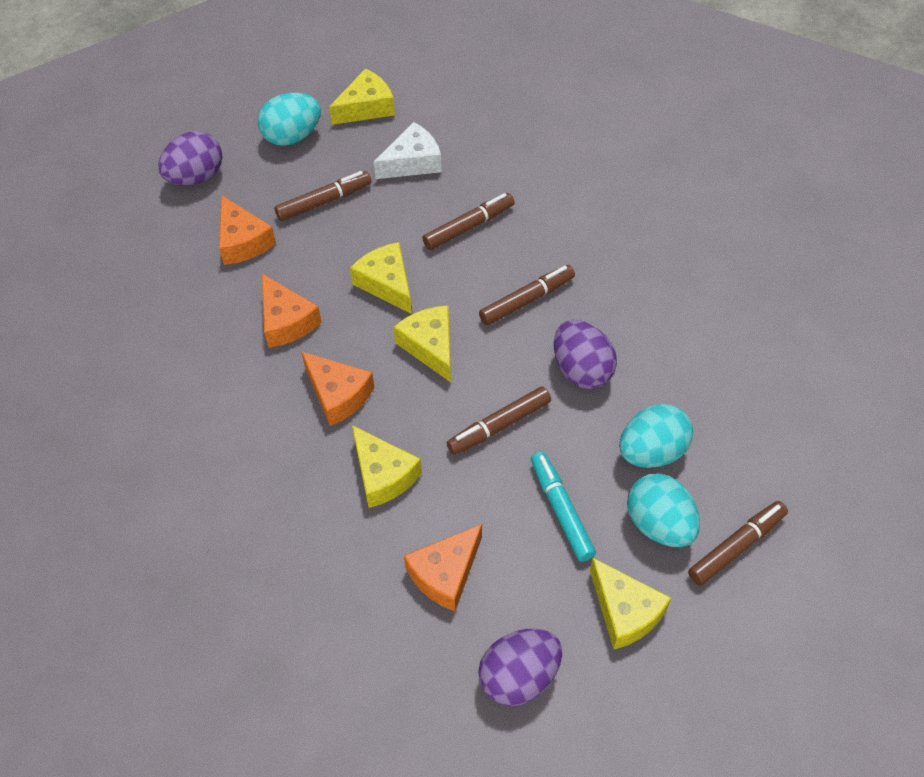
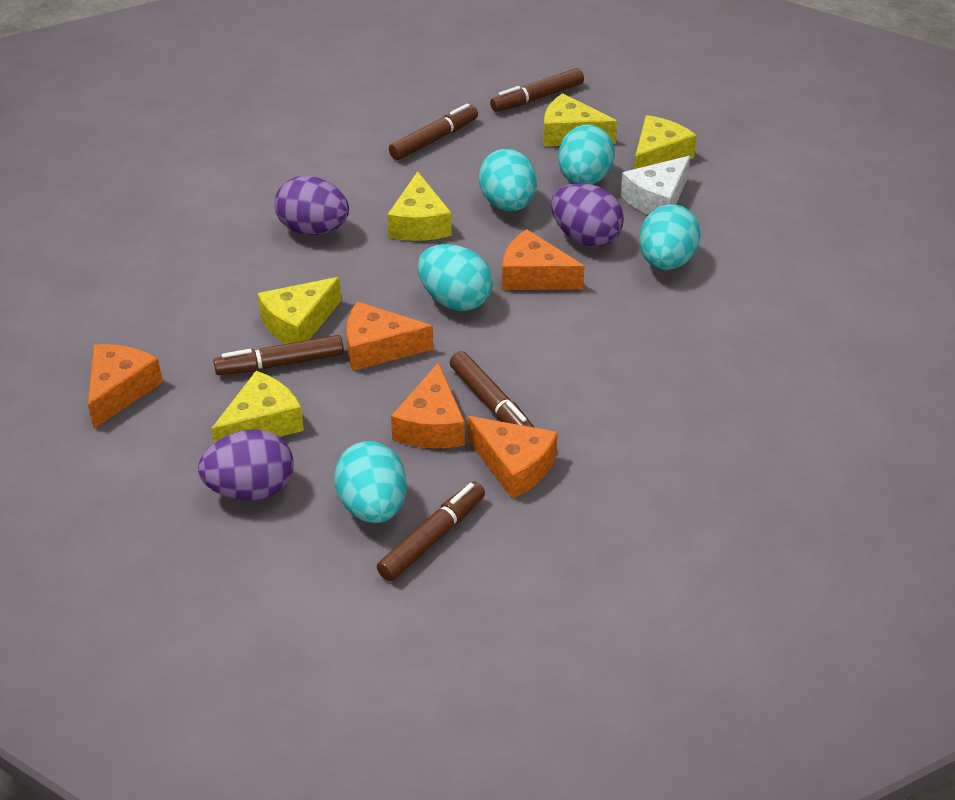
orange cheese: 4 -> 5
turquoise egg: 3 -> 5
turquoise marker: 1 -> 0

